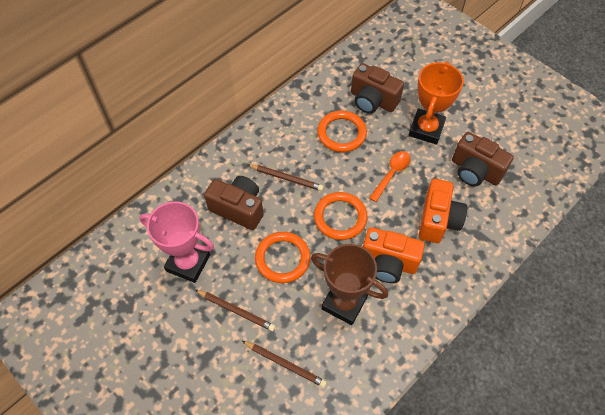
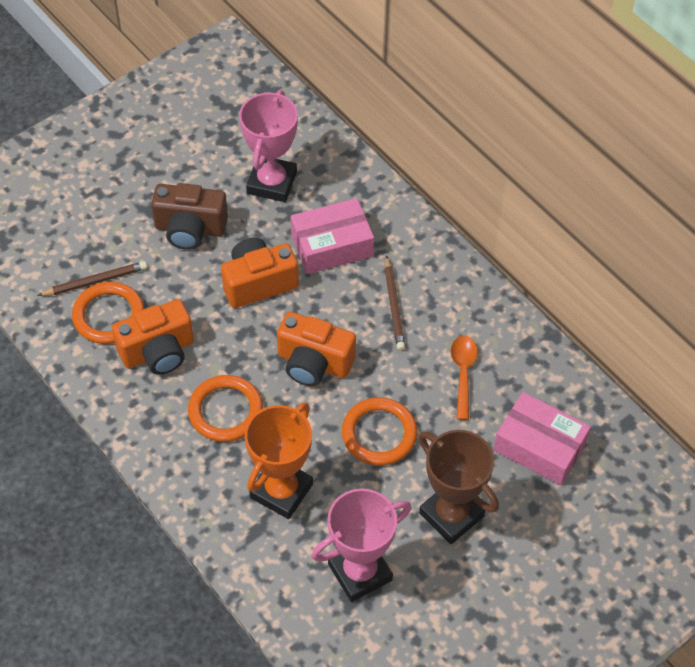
brown camera: 3 -> 1
brown pencil: 3 -> 2
orange camera: 2 -> 3
pink box: 0 -> 2
pink trophy: 1 -> 2

